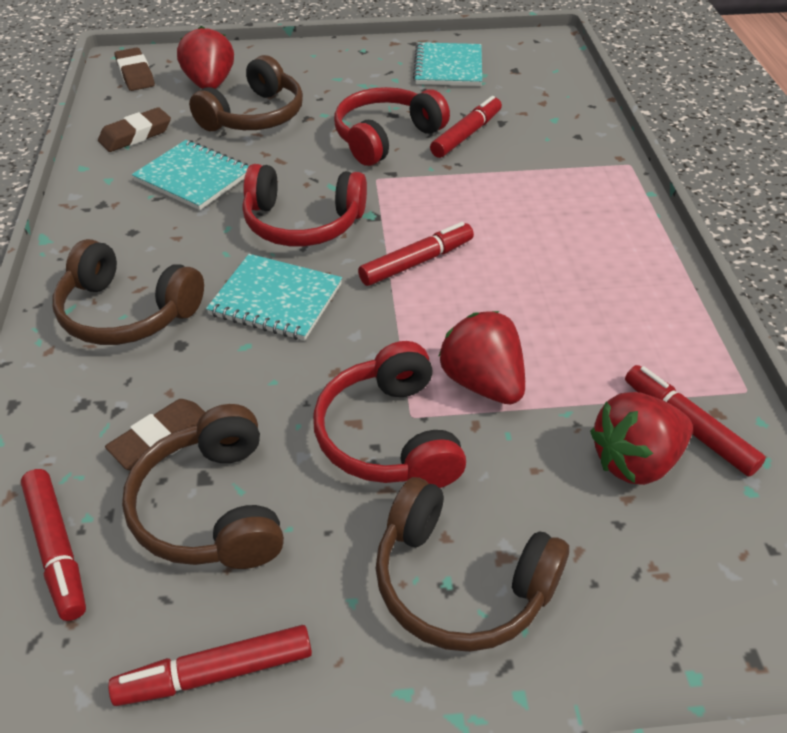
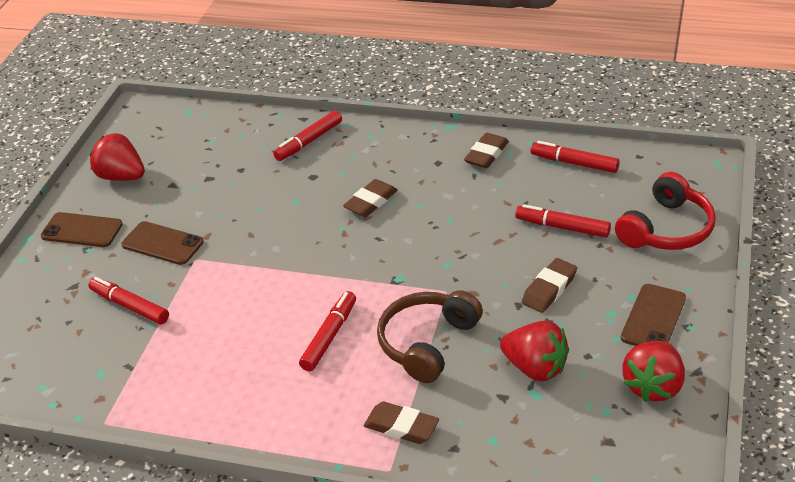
brown eraser: 3 -> 4
brown headphones: 4 -> 1
brown phone: 0 -> 3
red headphones: 3 -> 1
turquoise notebook: 3 -> 0

